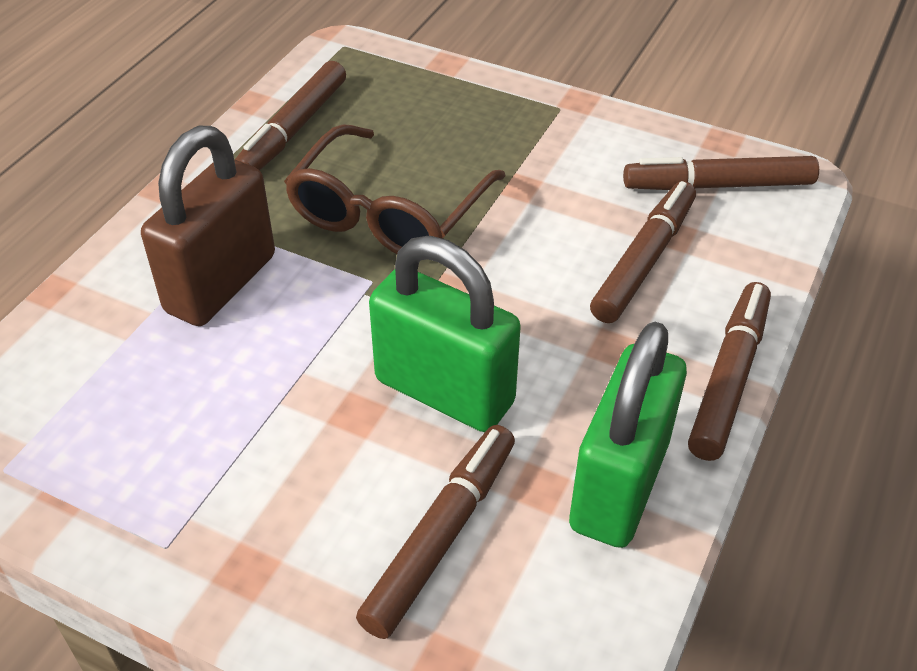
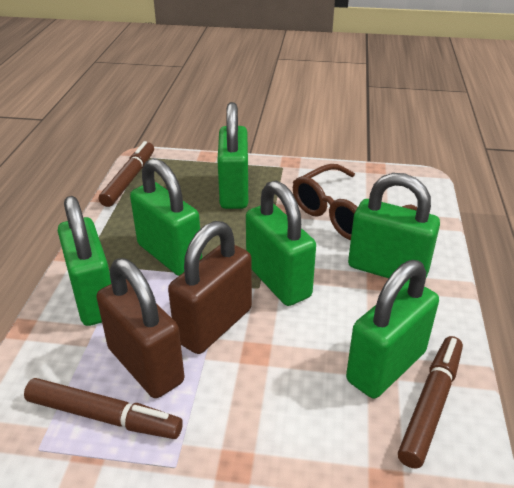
brown marker: 5 -> 3
brown padlock: 1 -> 2
green padlock: 2 -> 6

